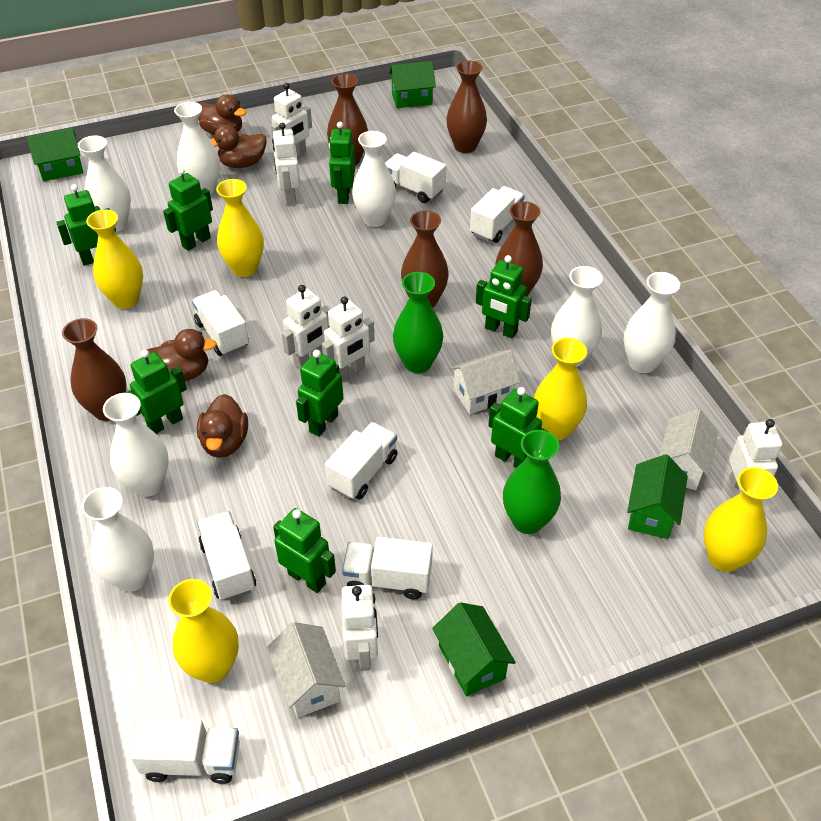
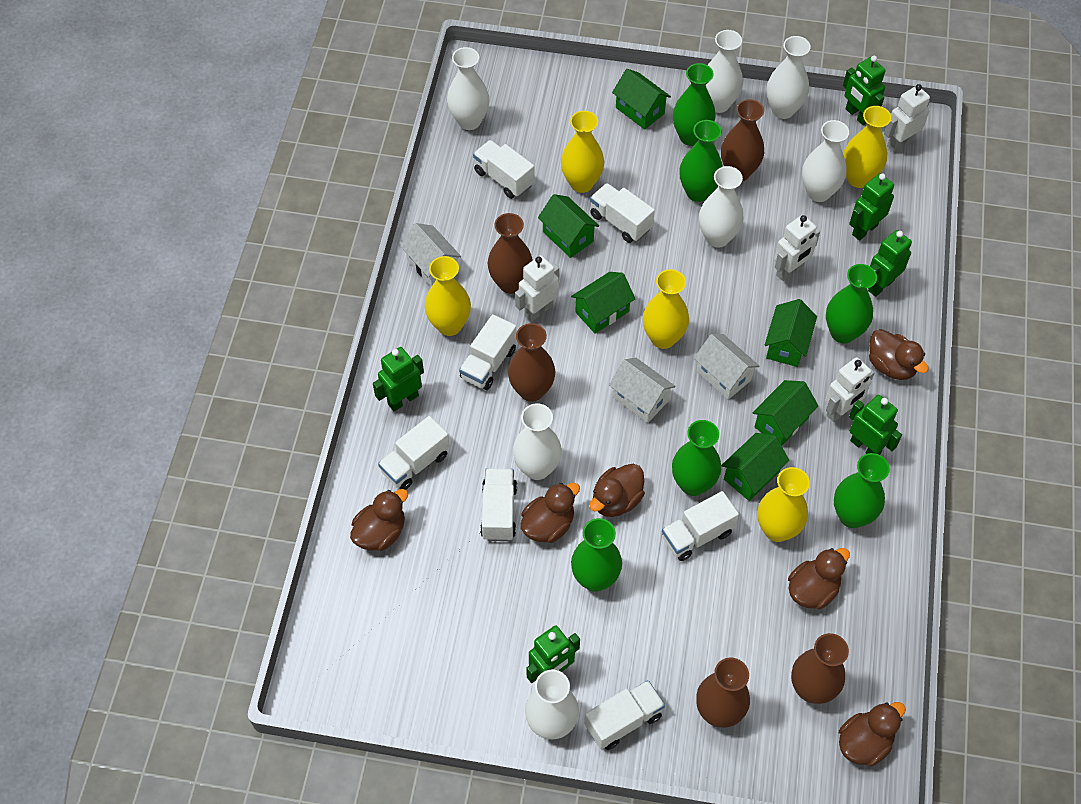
brown duck: 4 -> 6
green house: 4 -> 6
green robot: 8 -> 6
green vase: 2 -> 6
white robot: 6 -> 4

